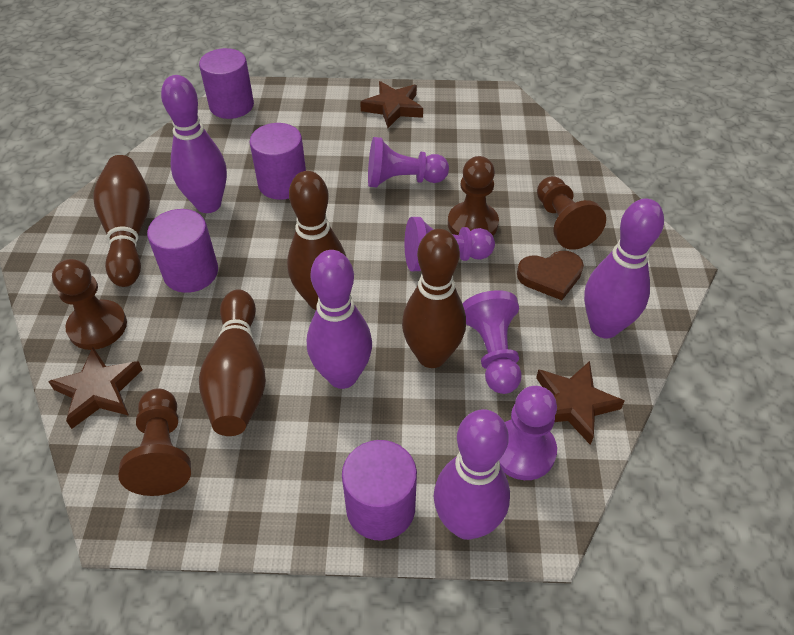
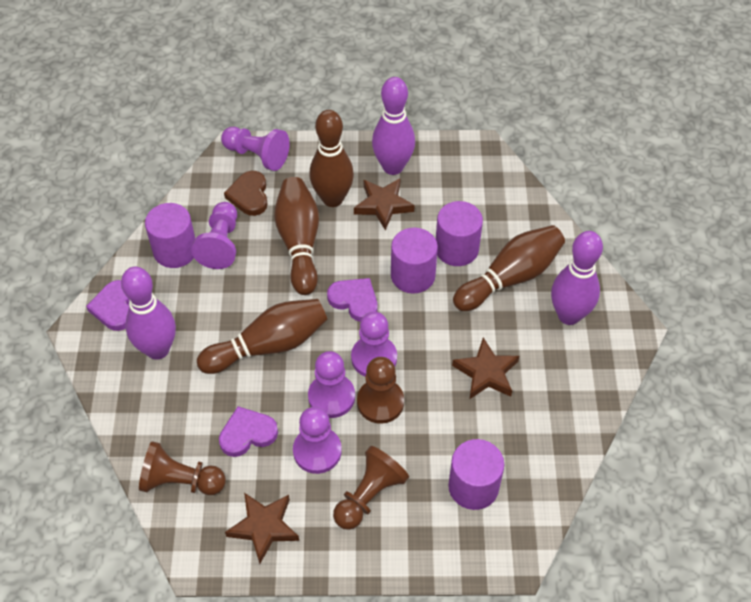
brown pawn: 4 -> 3
purple bowling pin: 4 -> 3
purple heart: 0 -> 3
purple pawn: 4 -> 5

